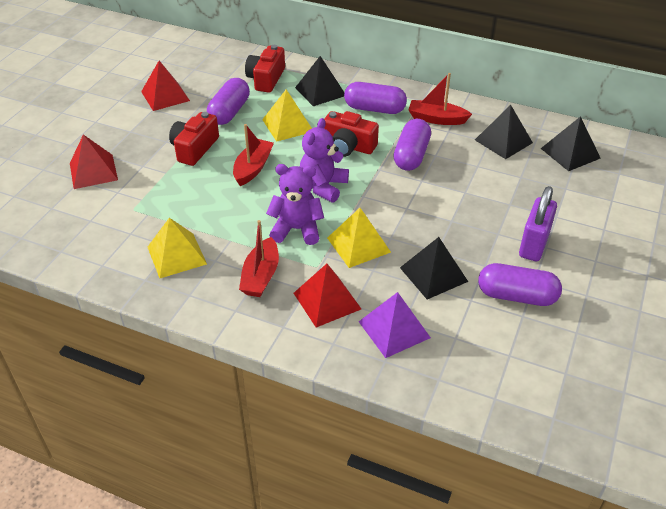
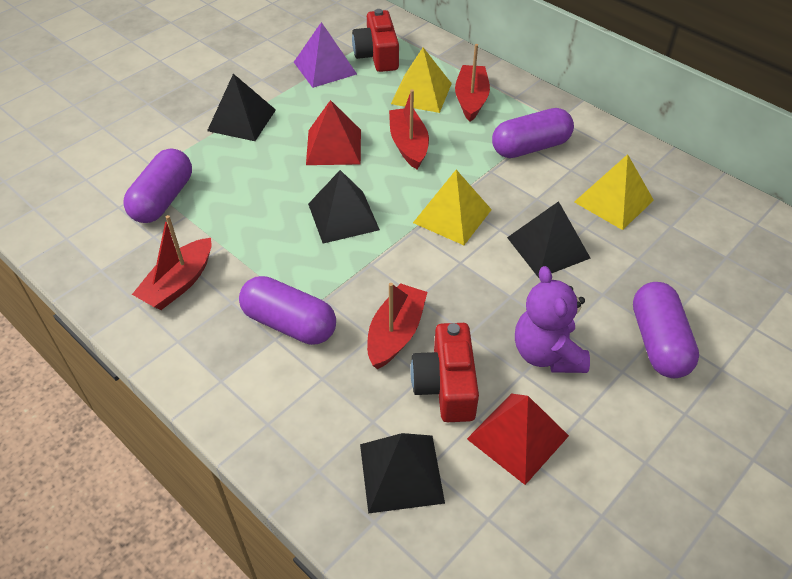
purple padlock: 1 -> 0
purple teddy bear: 2 -> 1
red boat: 3 -> 4
red camera: 3 -> 2
red pyramid: 3 -> 2

